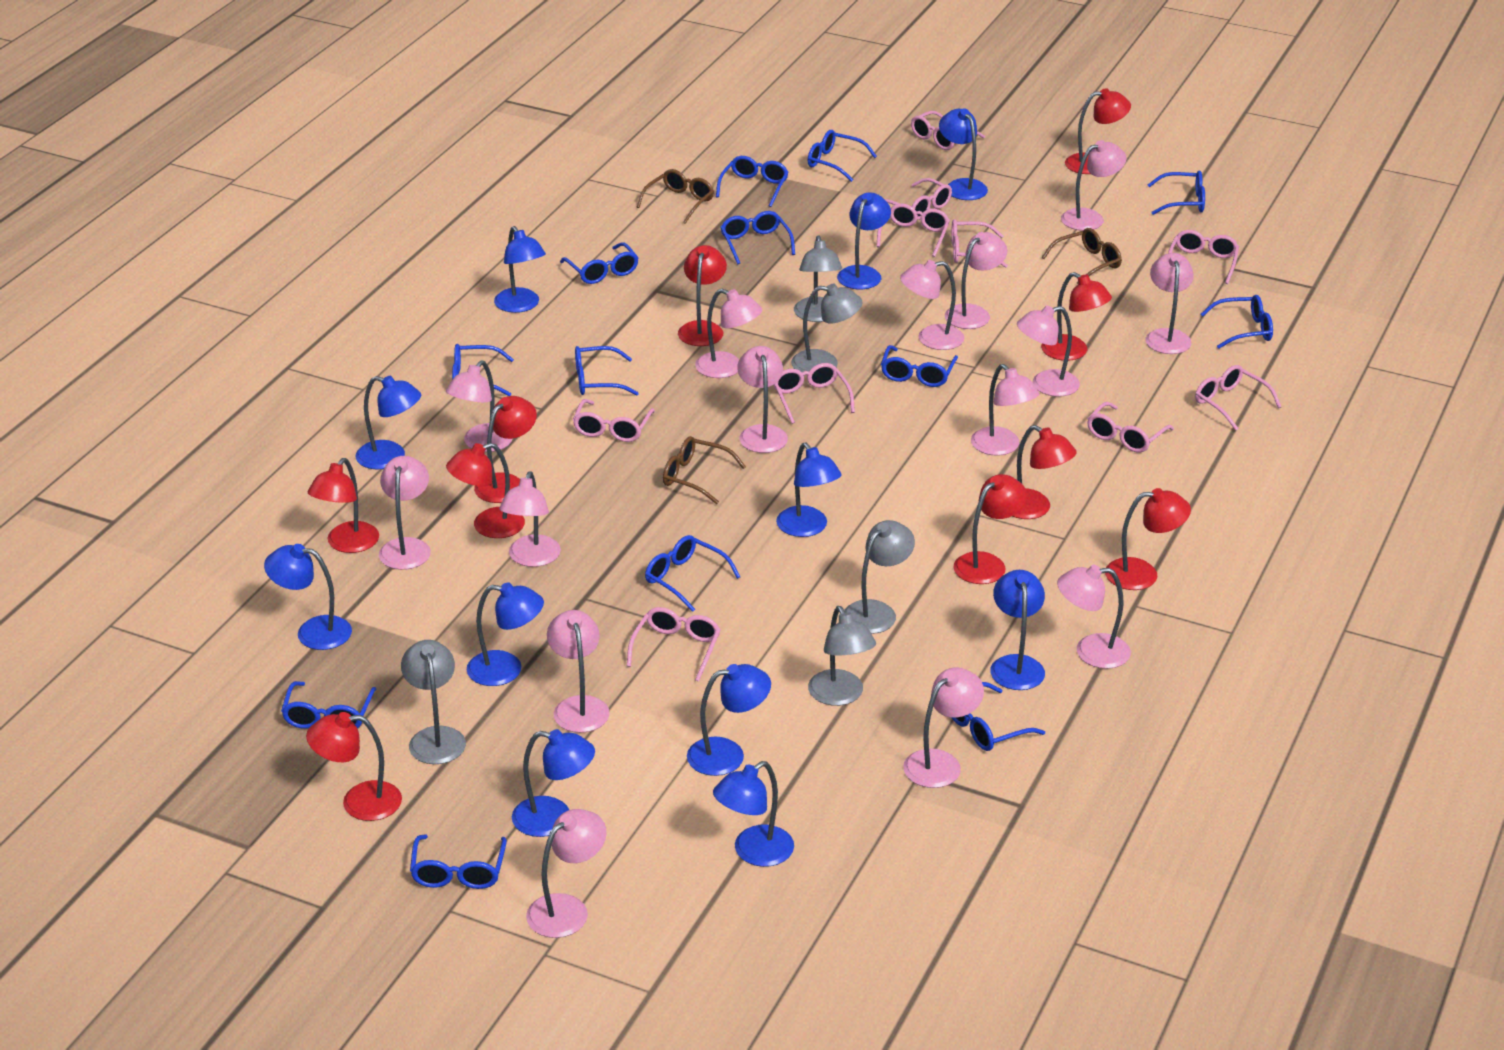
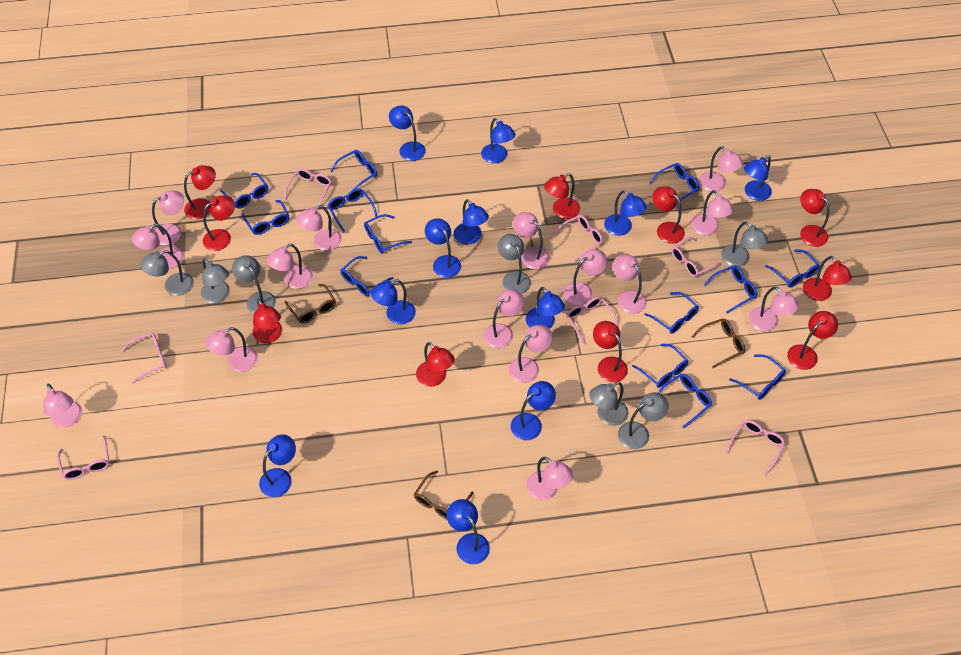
grey lamp: 5 -> 7
pink glasses: 10 -> 7

